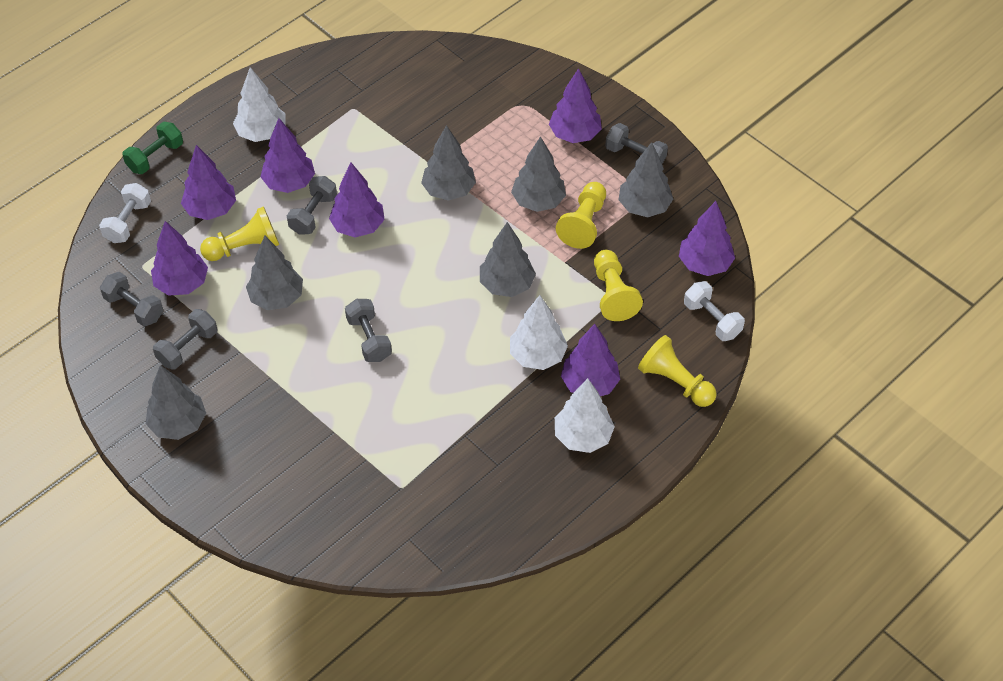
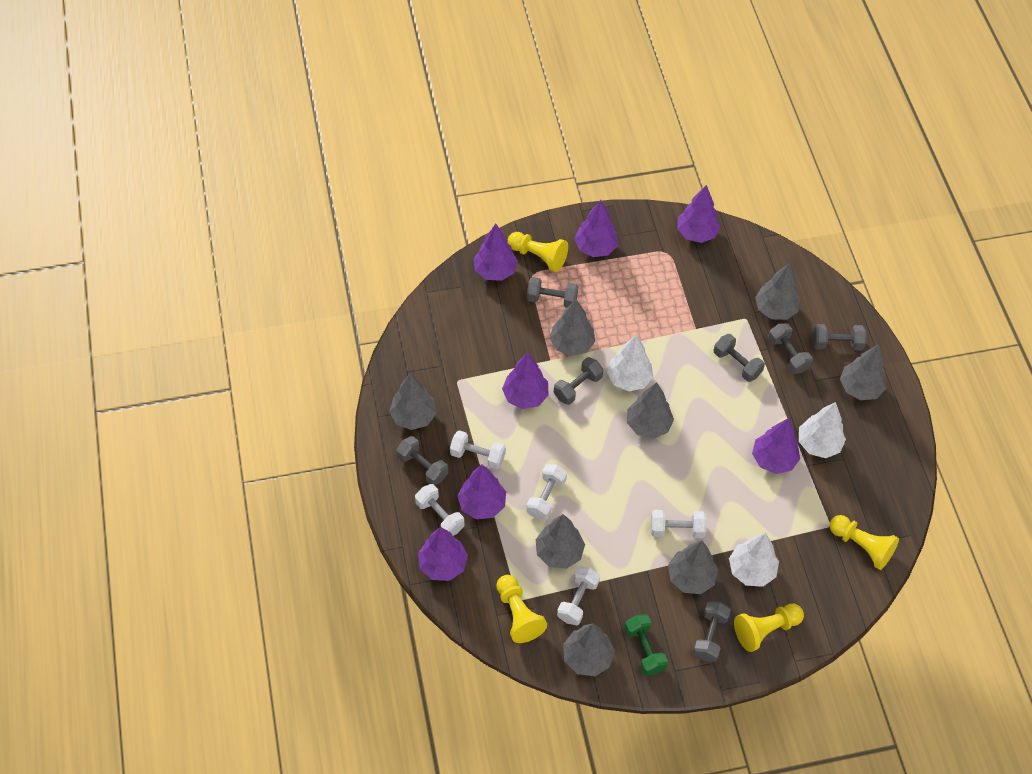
grey dumbbell: 5 -> 7
grey tree: 6 -> 8
white dumbbell: 2 -> 5

